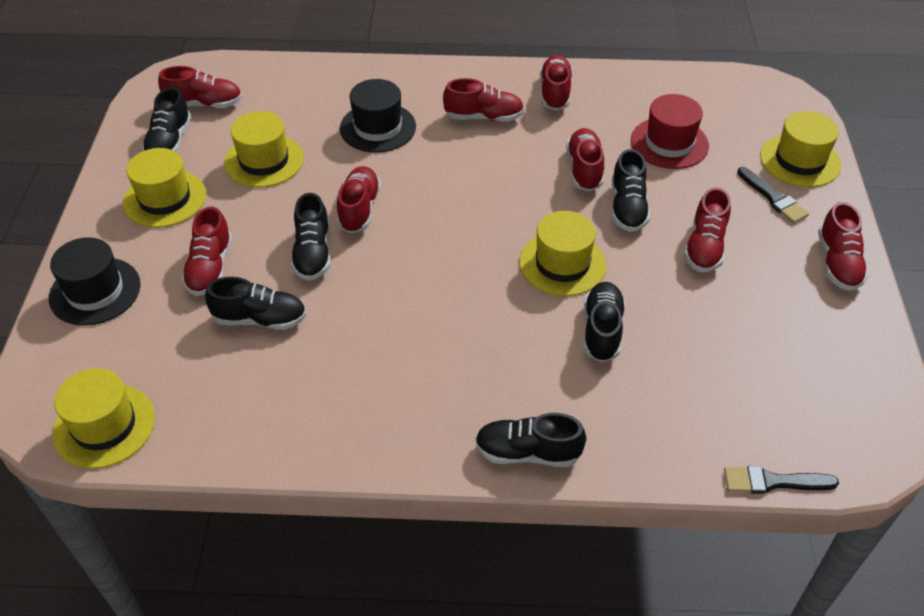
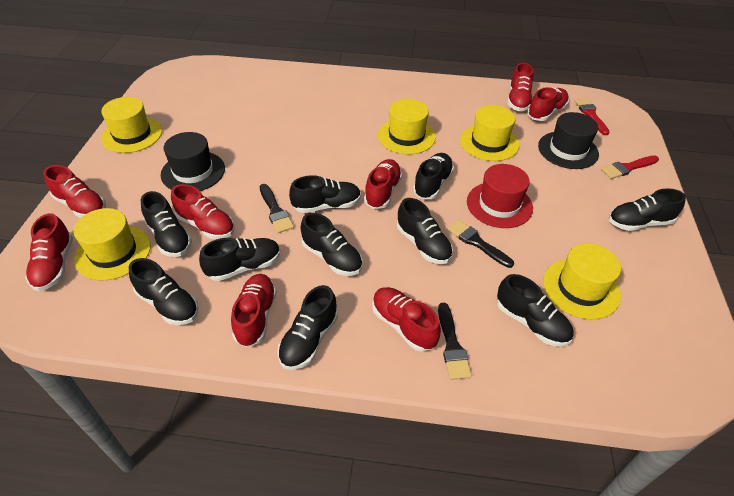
black brush: 2 -> 3
black shoe: 6 -> 10
red brush: 0 -> 2

